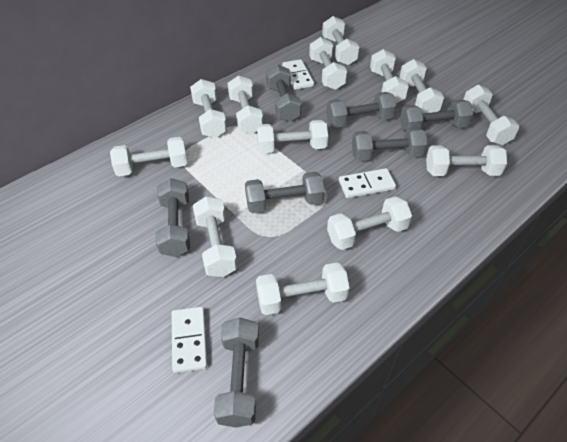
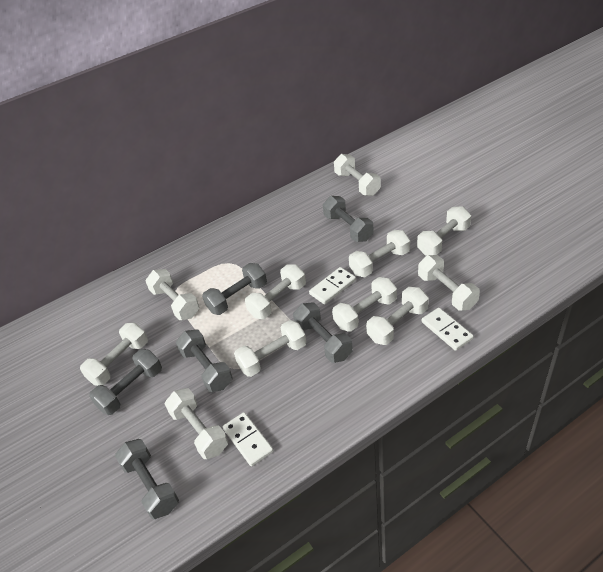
grey dumbbell: 7 -> 6
white dumbbell: 13 -> 11

